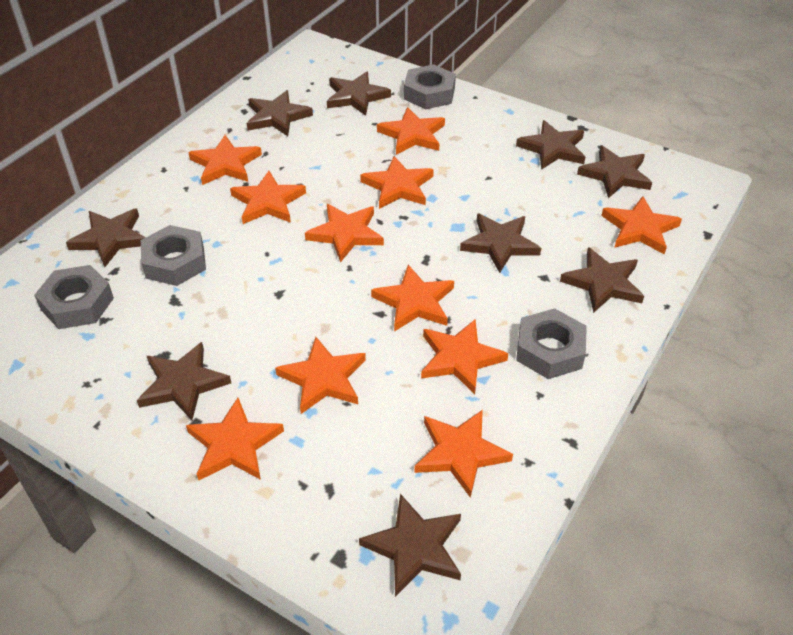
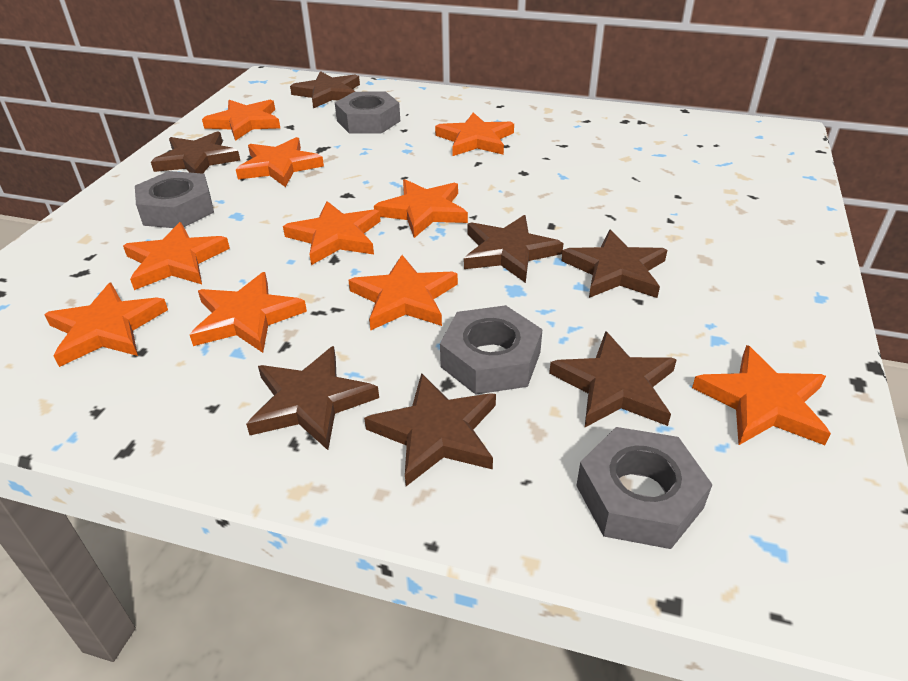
brown star: 9 -> 7
orange star: 11 -> 10

